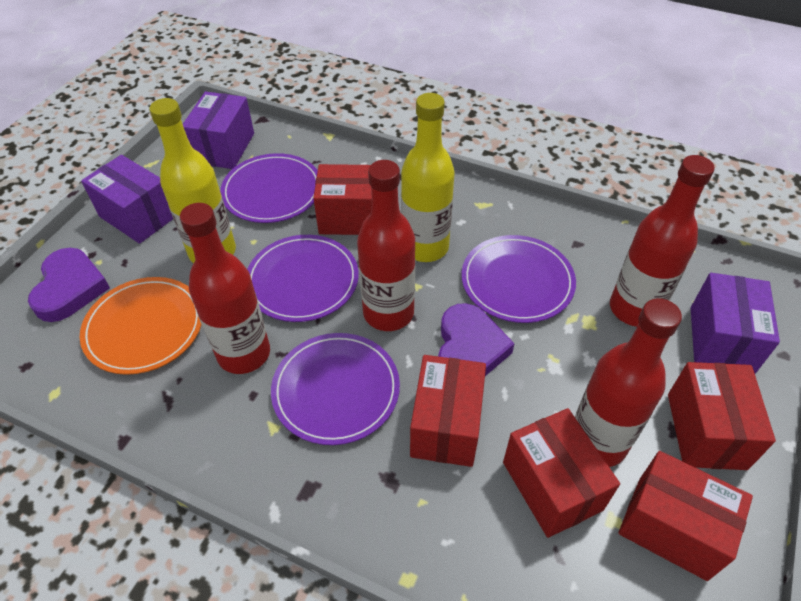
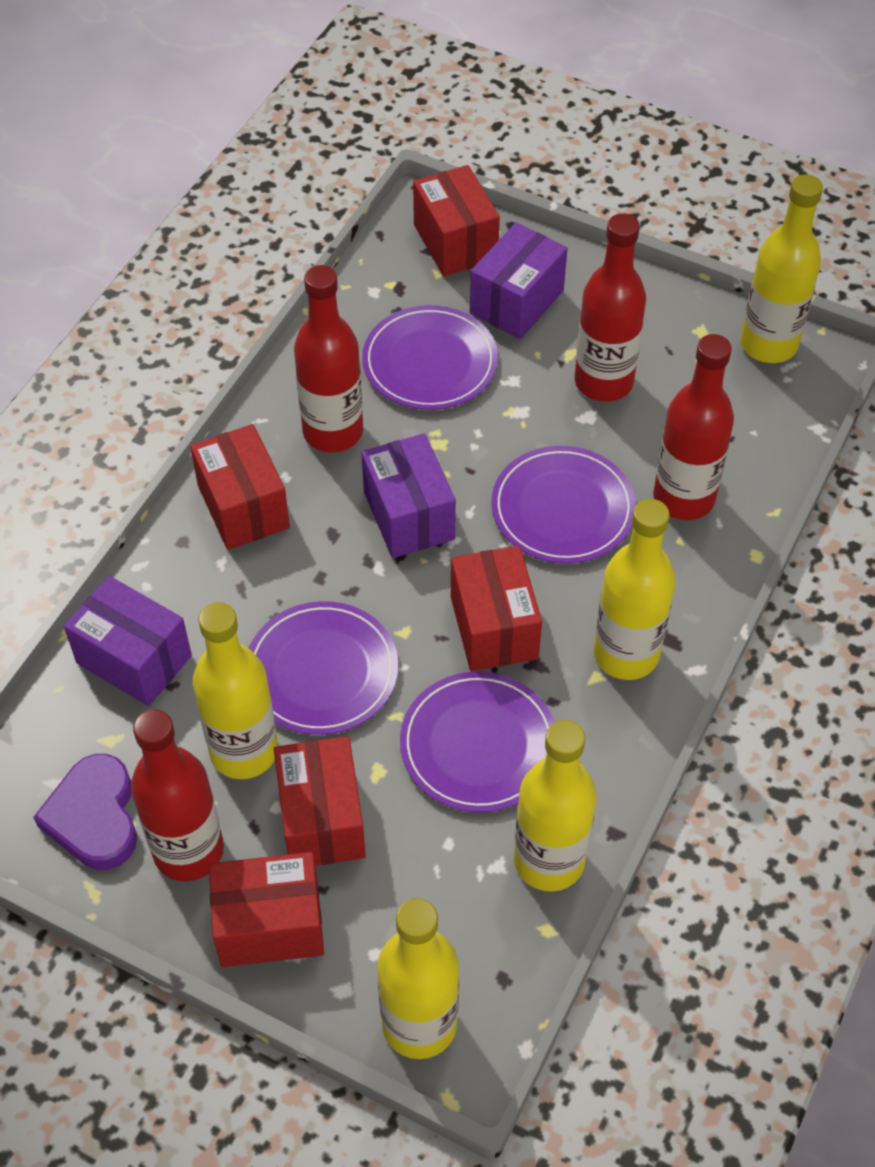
orange plate: 1 -> 0
purple heart: 2 -> 1
yellow bottle: 2 -> 5

